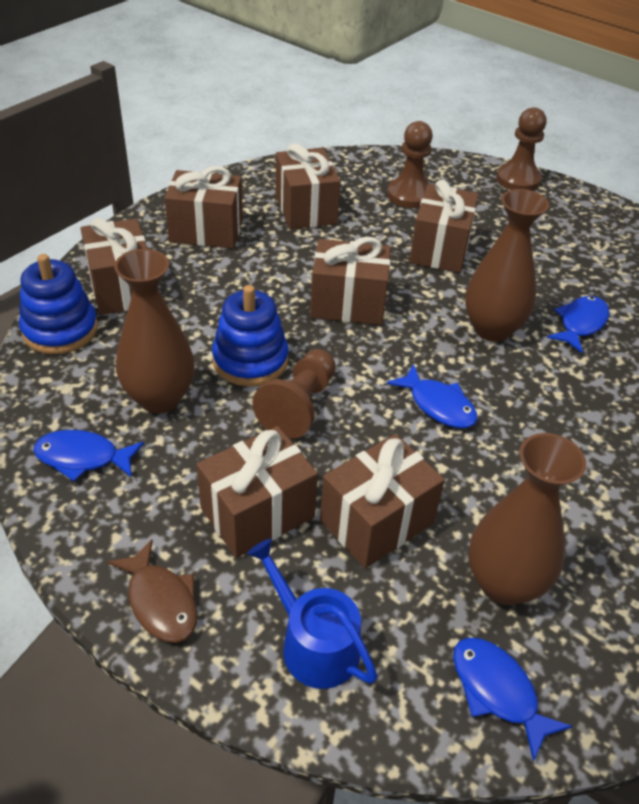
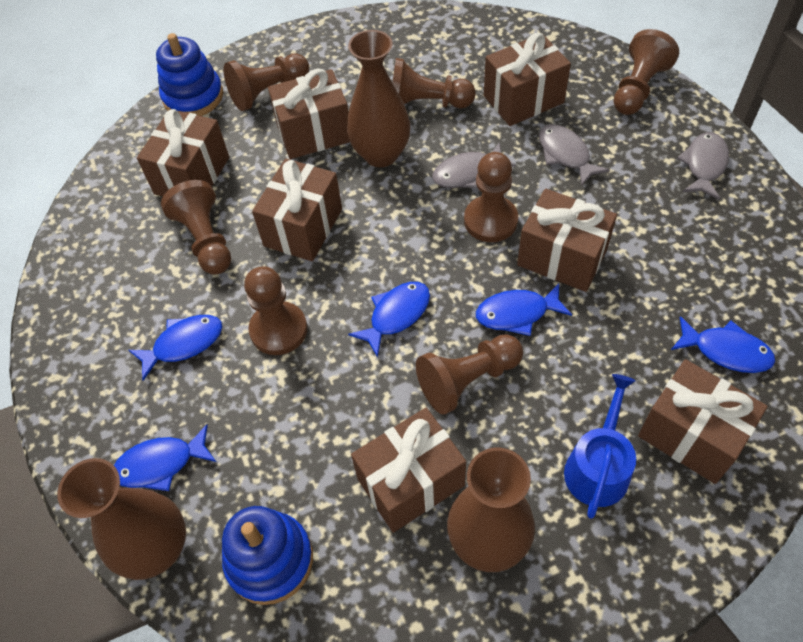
blue fish: 4 -> 5
brown fish: 1 -> 0
brown pawn: 3 -> 7
grey fish: 0 -> 3

